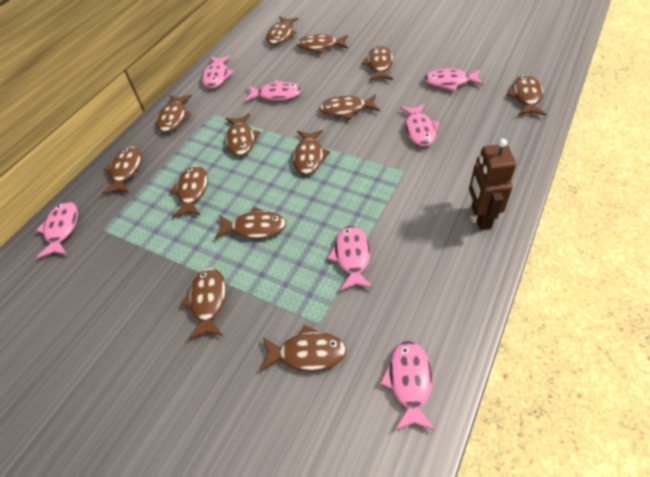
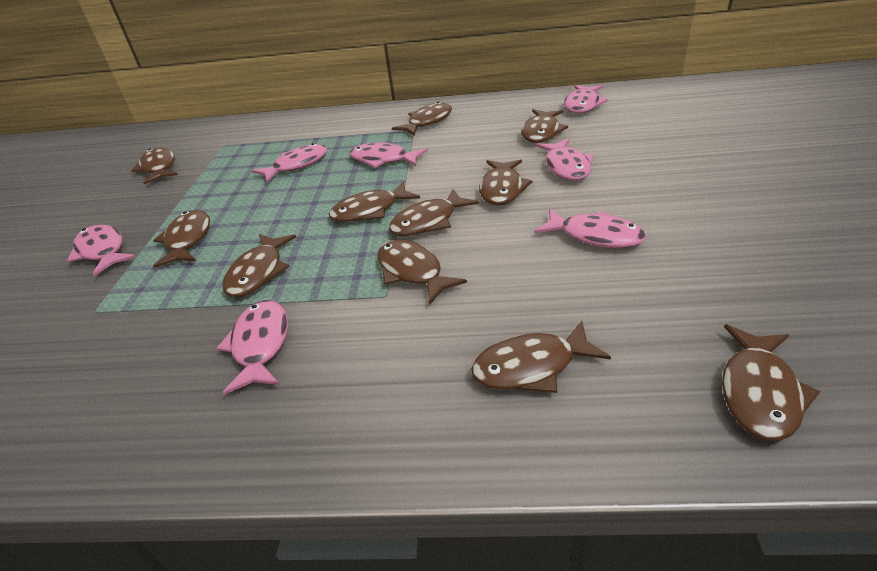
brown fish: 13 -> 11
brown robot: 1 -> 0

